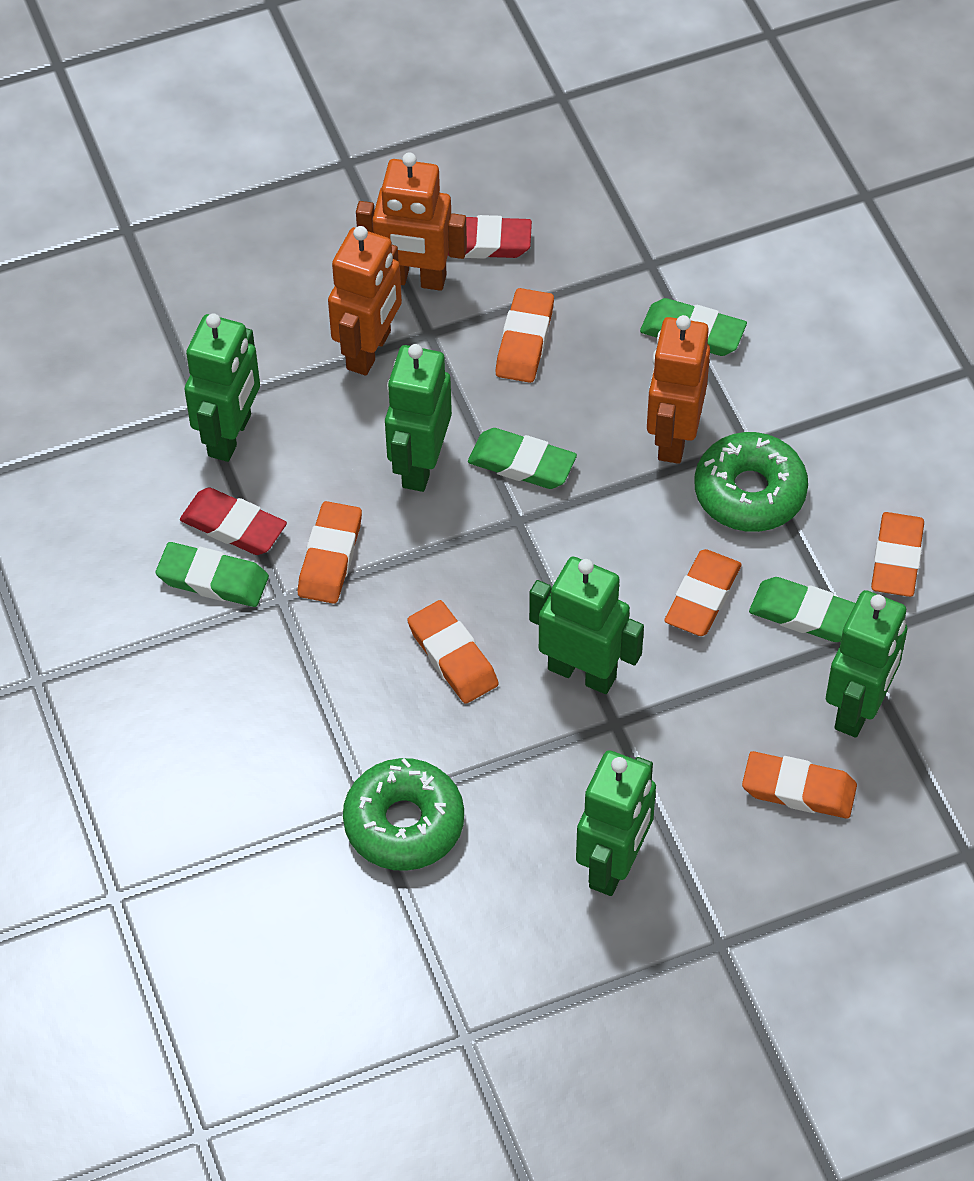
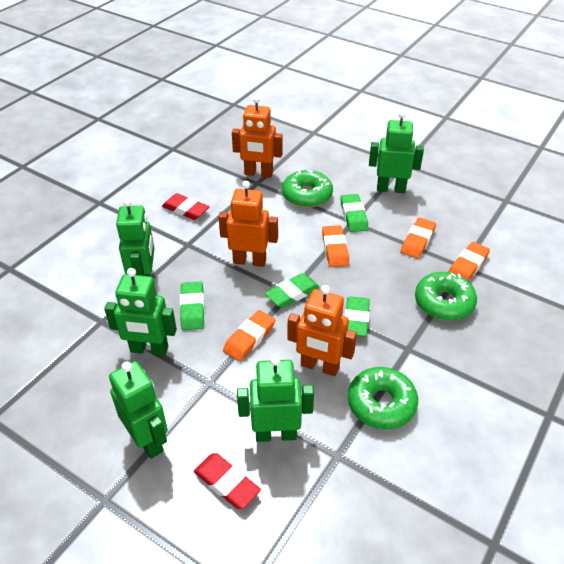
green donut: 2 -> 3
orange eraser: 6 -> 4

